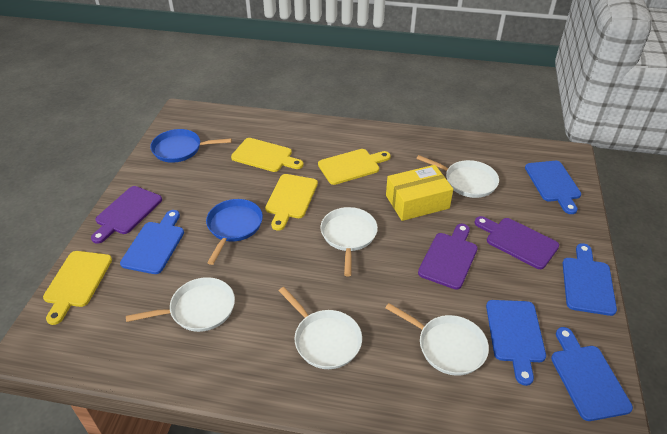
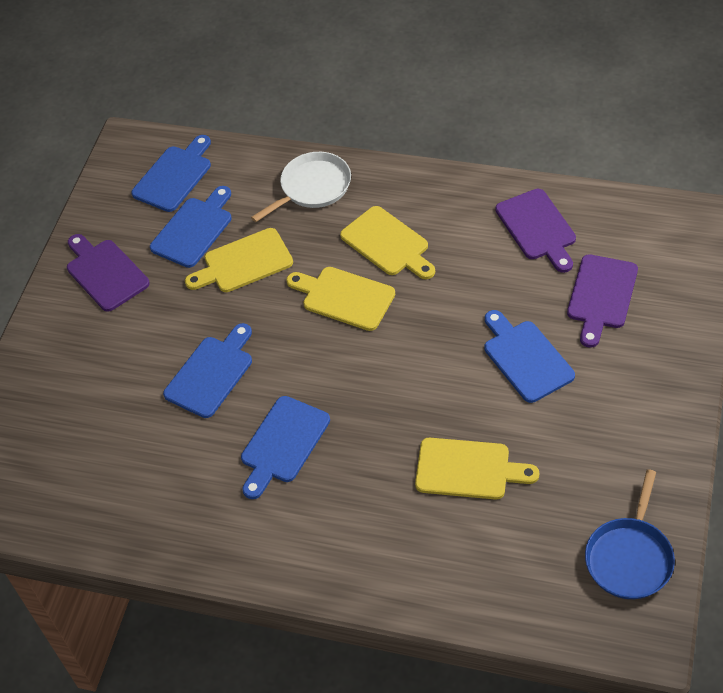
blue pan: 2 -> 1
white pan: 5 -> 1
yellow box: 1 -> 0

